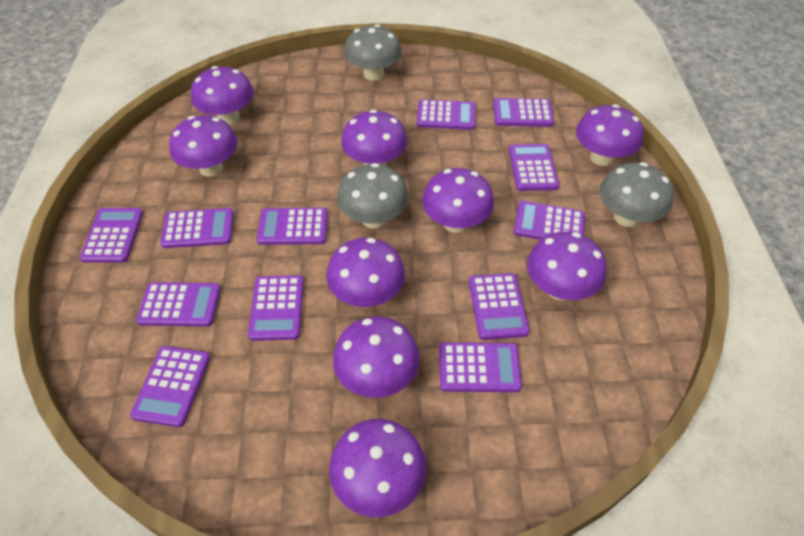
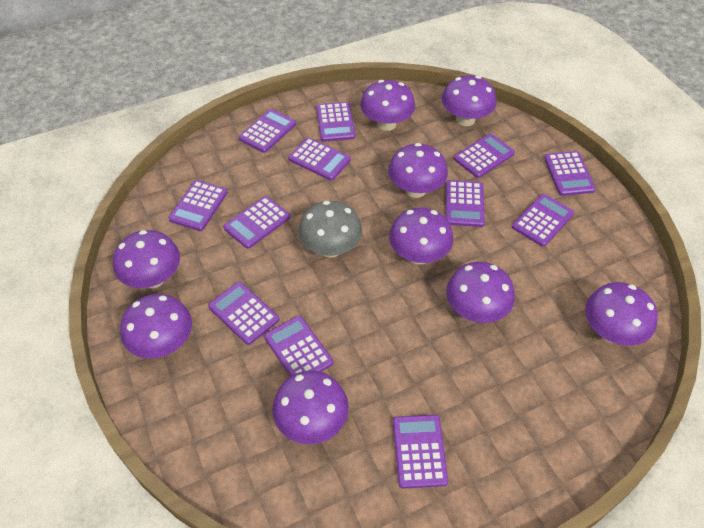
grey mushroom: 3 -> 1

